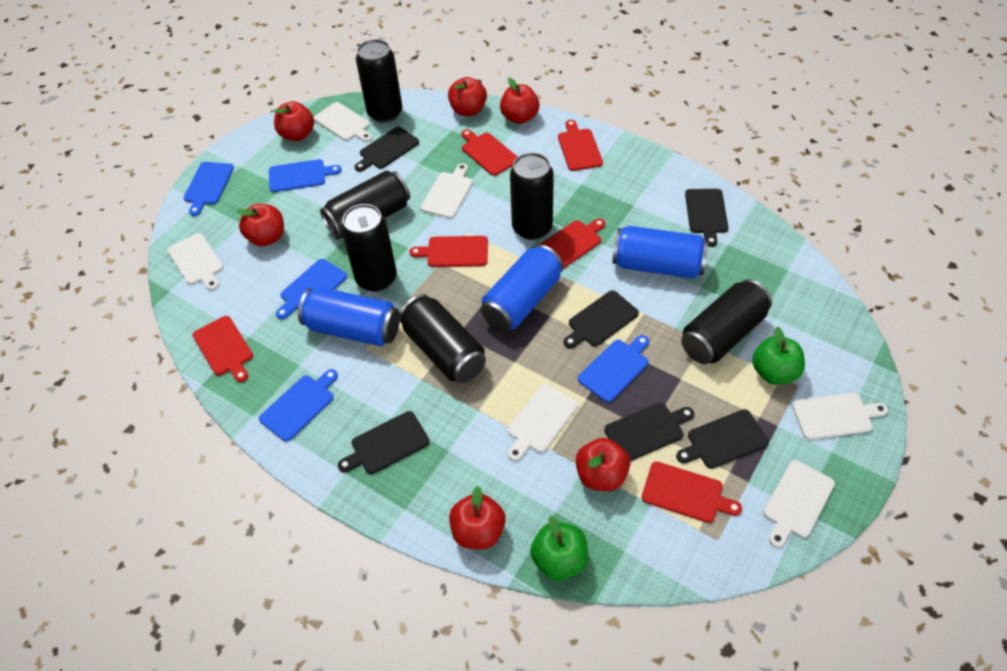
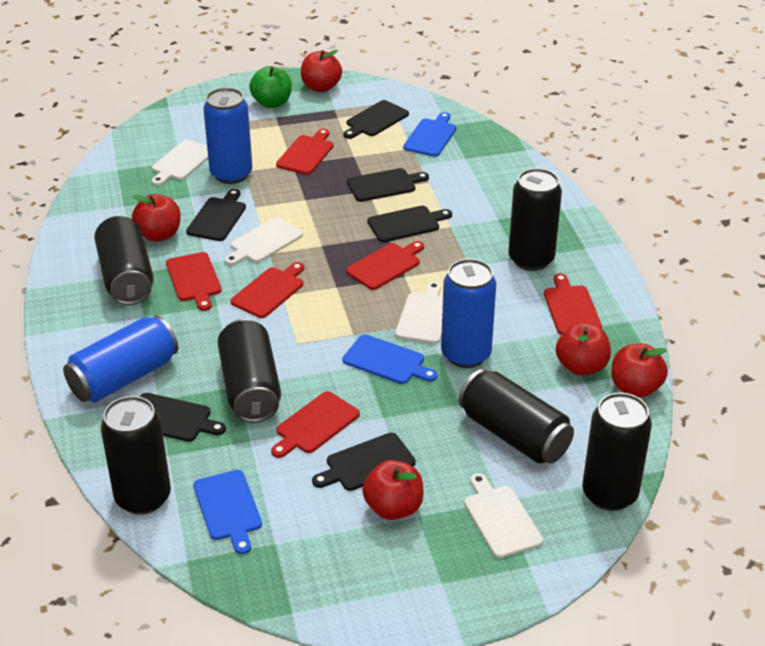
blue cutting board: 5 -> 3
green apple: 2 -> 1
red apple: 6 -> 5
white cutting board: 6 -> 4

